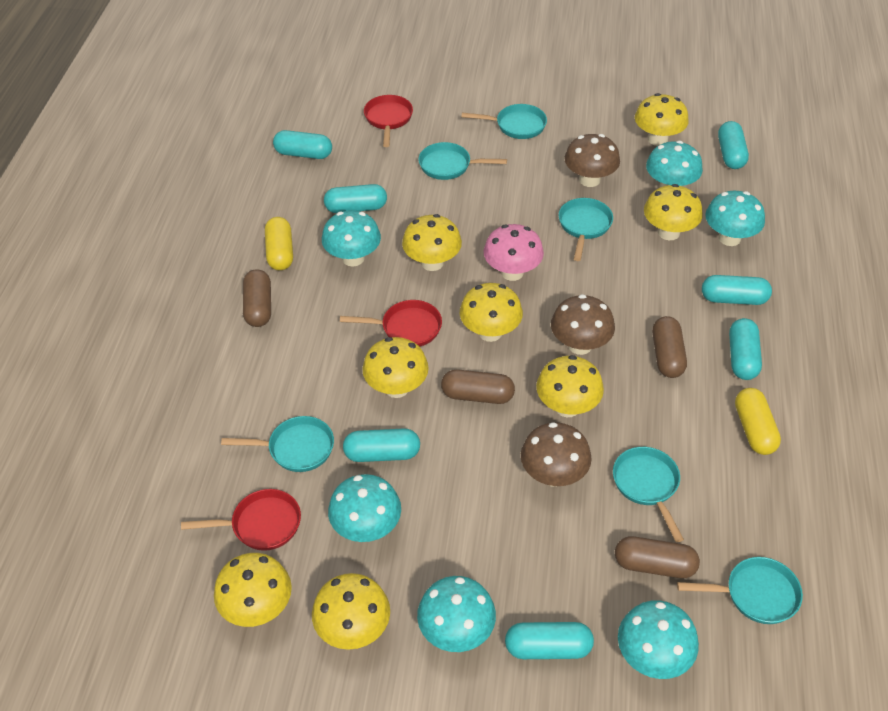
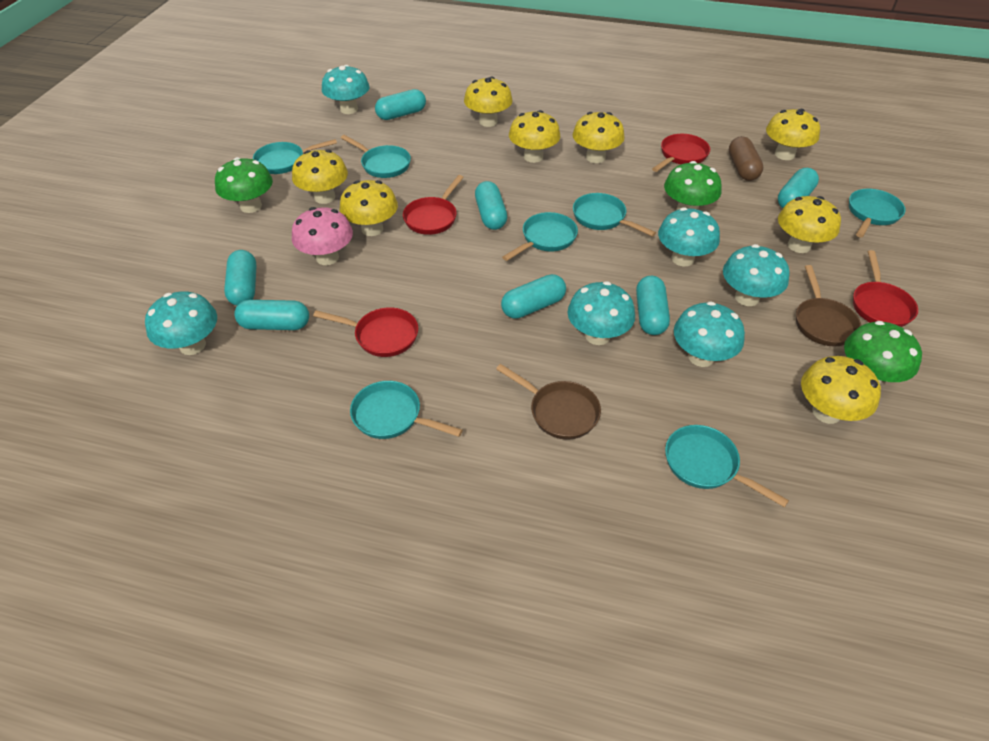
brown capsule: 4 -> 1
brown mushroom: 3 -> 0
brown pan: 0 -> 2
green mushroom: 0 -> 3
red pan: 3 -> 4
turquoise pan: 6 -> 7
yellow capsule: 2 -> 0

